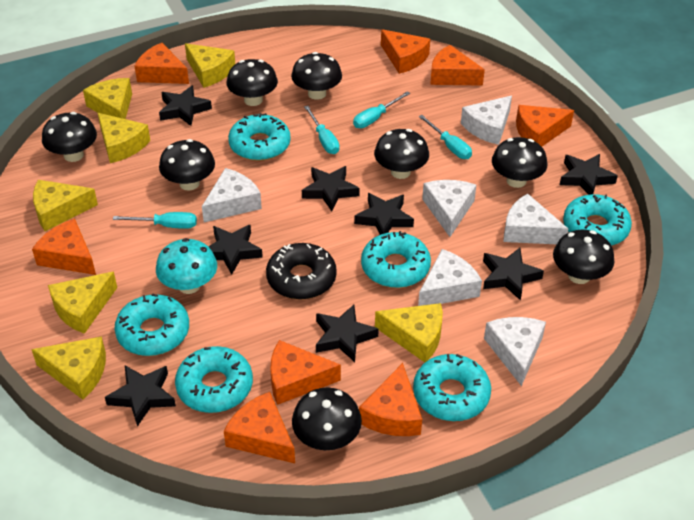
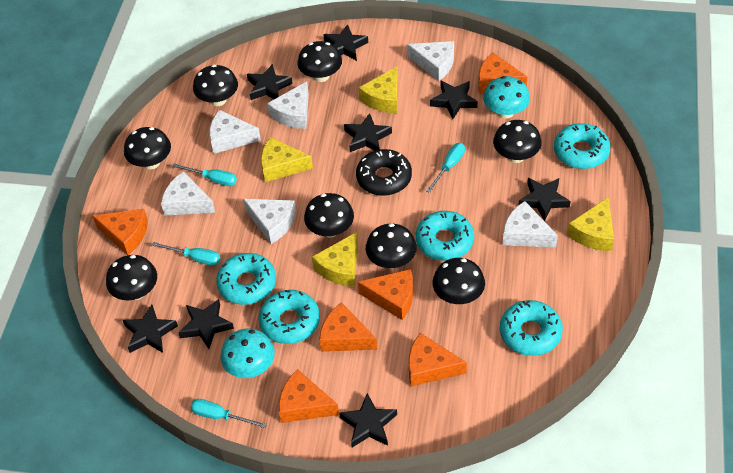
orange cheese: 8 -> 6
turquoise donut: 6 -> 5
turquoise mushroom: 1 -> 2
yellow cheese: 7 -> 4

